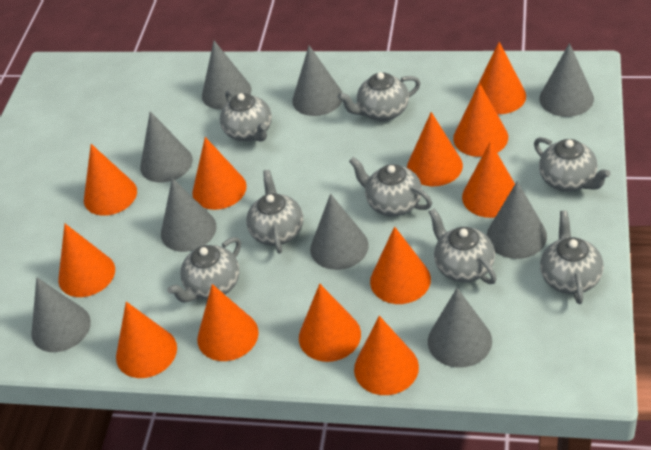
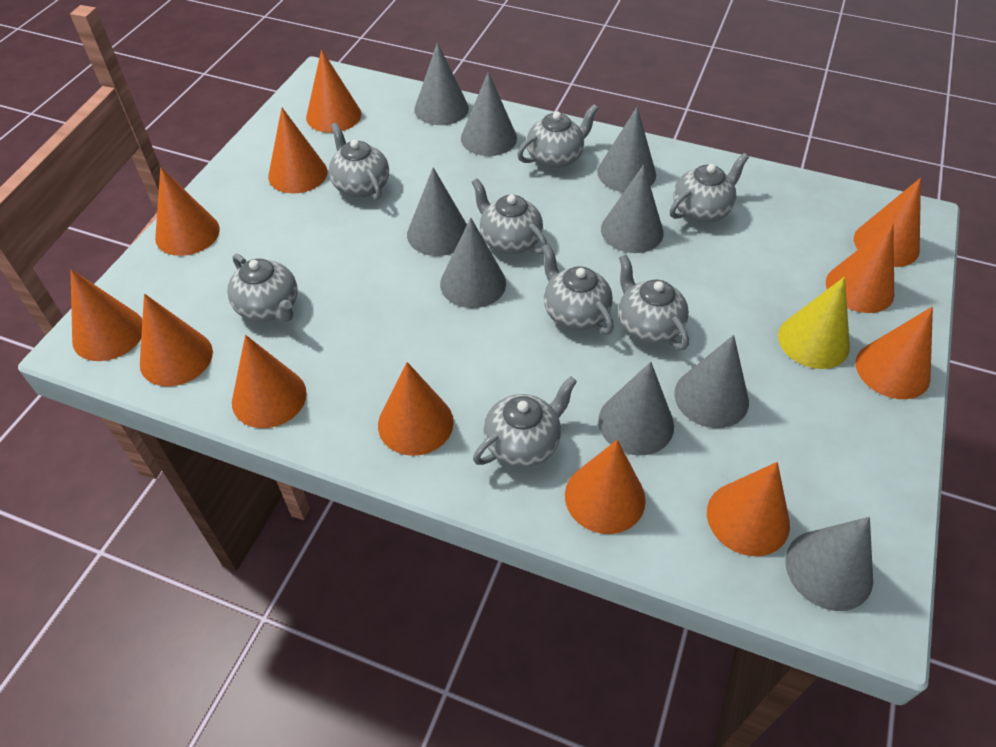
yellow cone: 0 -> 1

